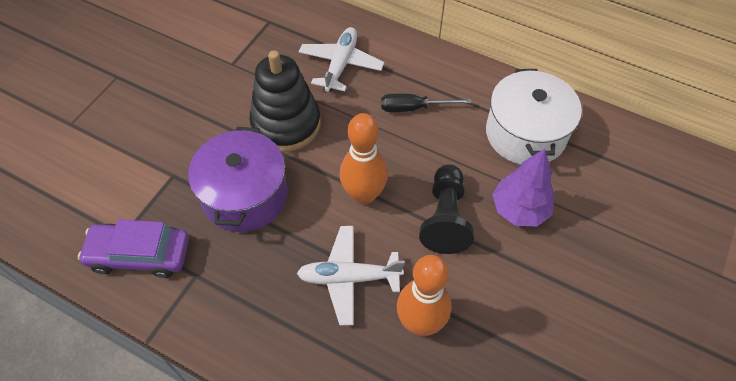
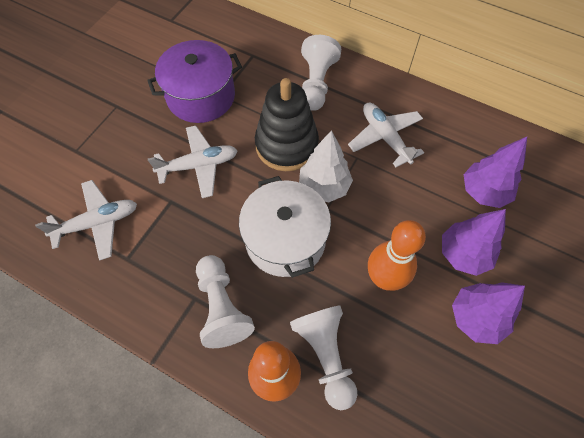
black pawn: 1 -> 0
black screwdriver: 1 -> 0
purple car: 1 -> 0
purple tree: 1 -> 3
white pawn: 0 -> 3
white plane: 2 -> 3
white tree: 0 -> 1

